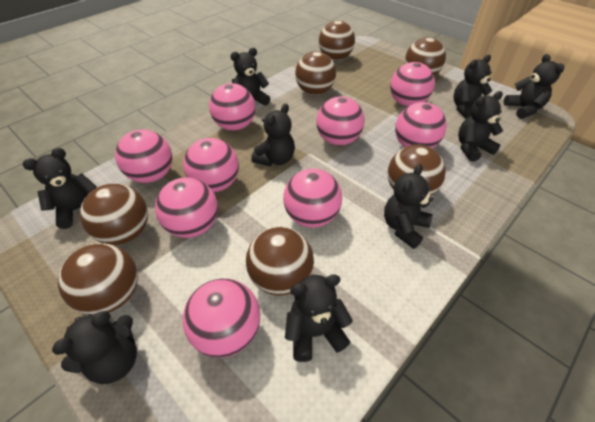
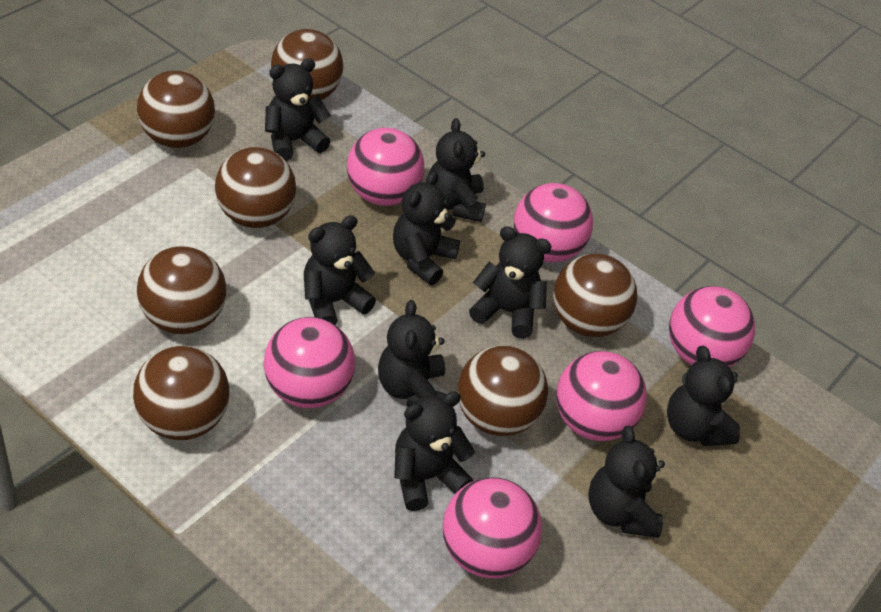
pink ball: 9 -> 6

